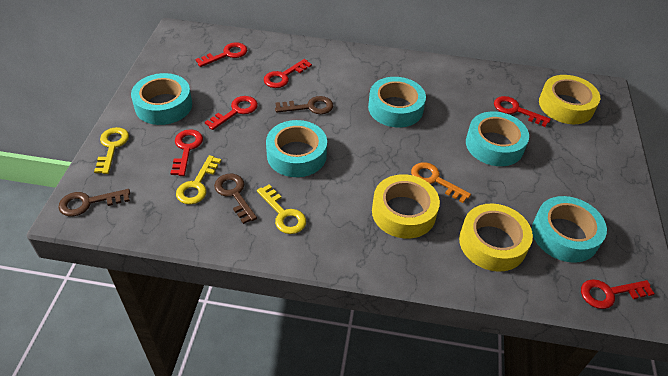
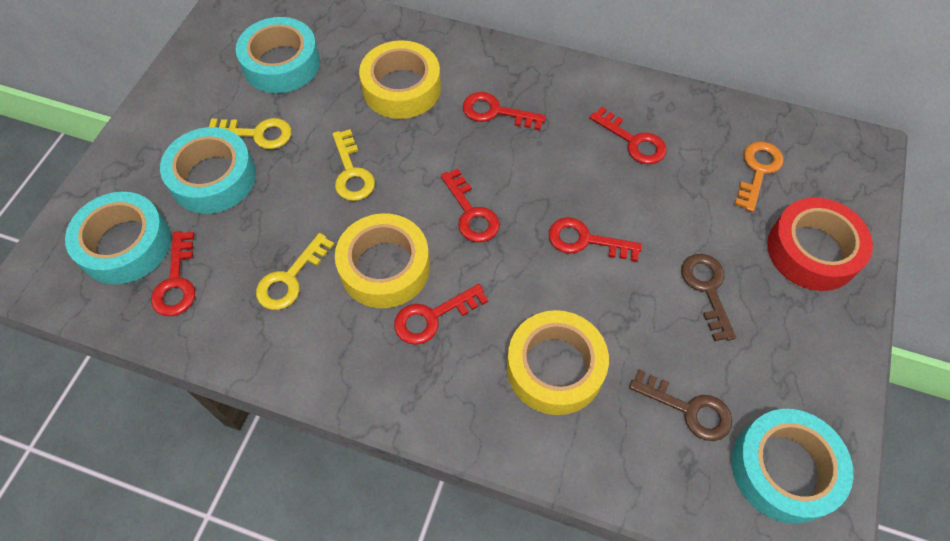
brown key: 3 -> 2
red tape: 0 -> 1
turquoise tape: 5 -> 4

